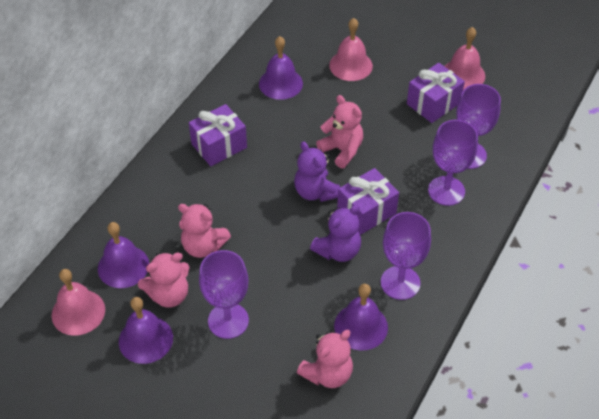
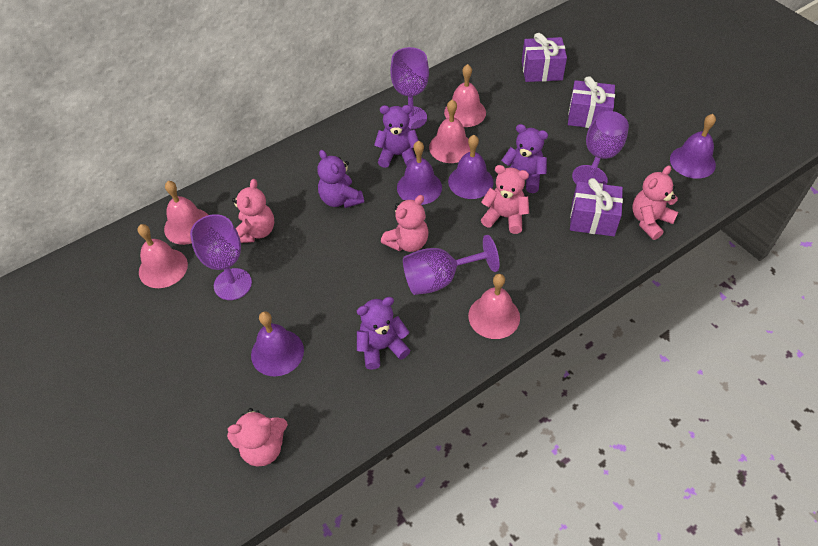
pink bell: 3 -> 5
pink teddy bear: 4 -> 5
purple teddy bear: 2 -> 4

